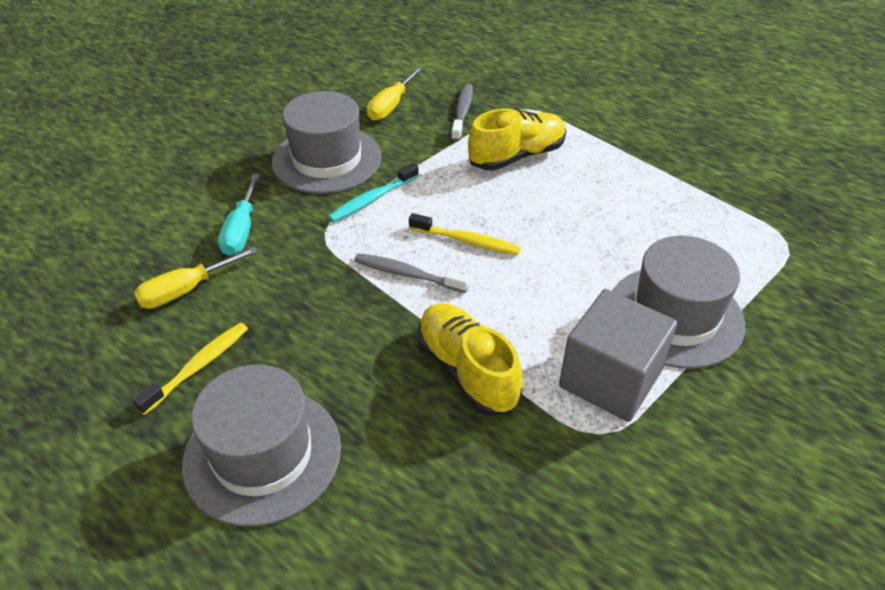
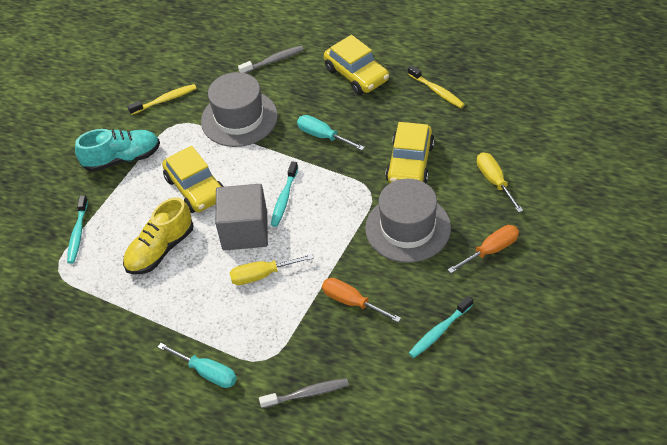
grey hat: 3 -> 2
orange screwdriver: 0 -> 2
turquoise screwdriver: 1 -> 2
turquoise shoe: 0 -> 1
turquoise toothbrush: 1 -> 3
yellow car: 0 -> 3
yellow shoe: 2 -> 1

